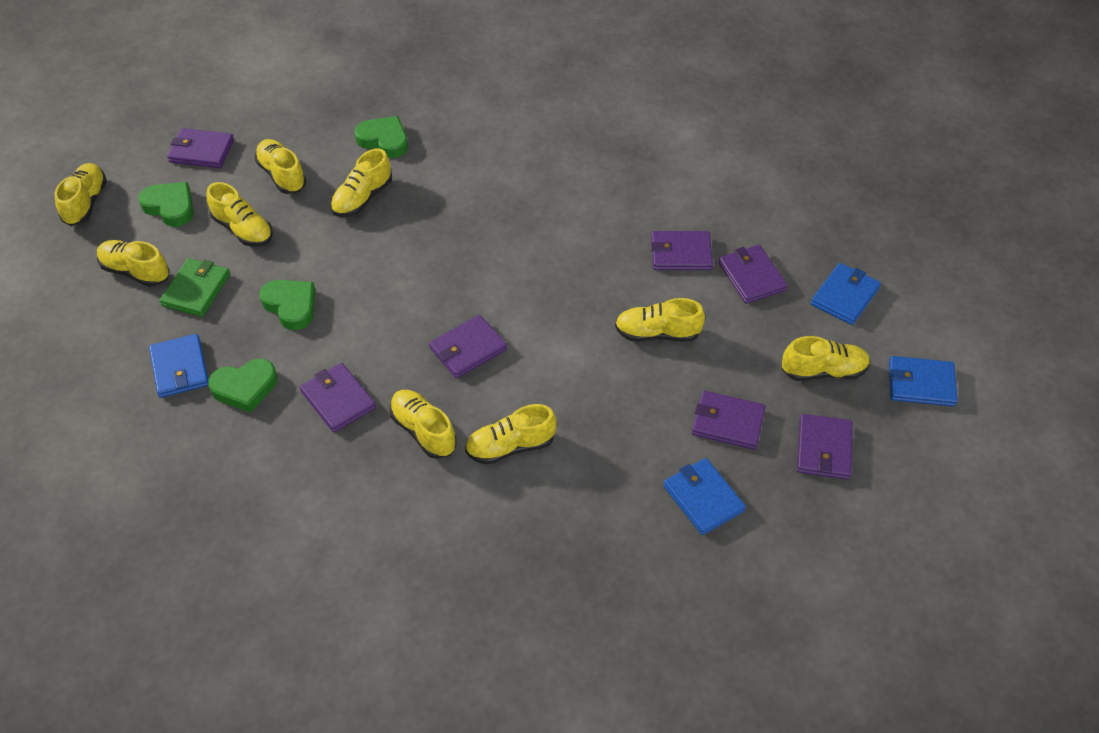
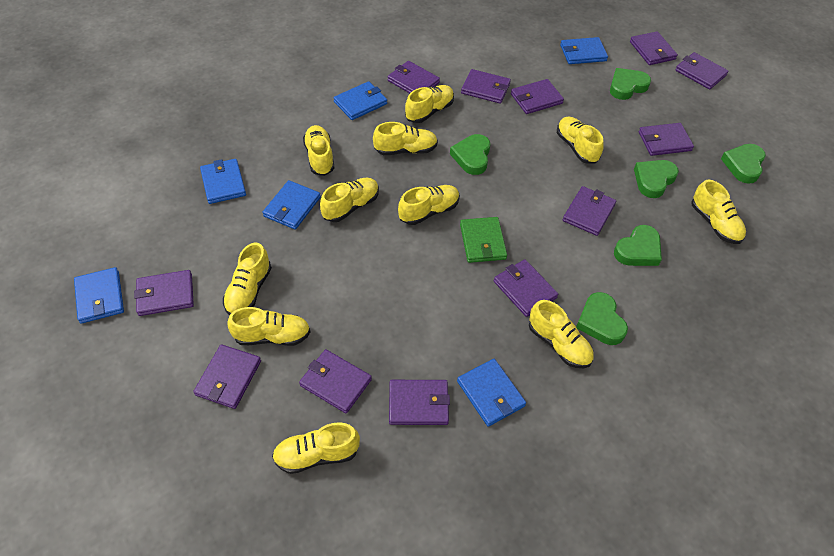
blue wallet: 4 -> 6
green heart: 4 -> 6
purple wallet: 7 -> 12
yellow shoe: 9 -> 11

